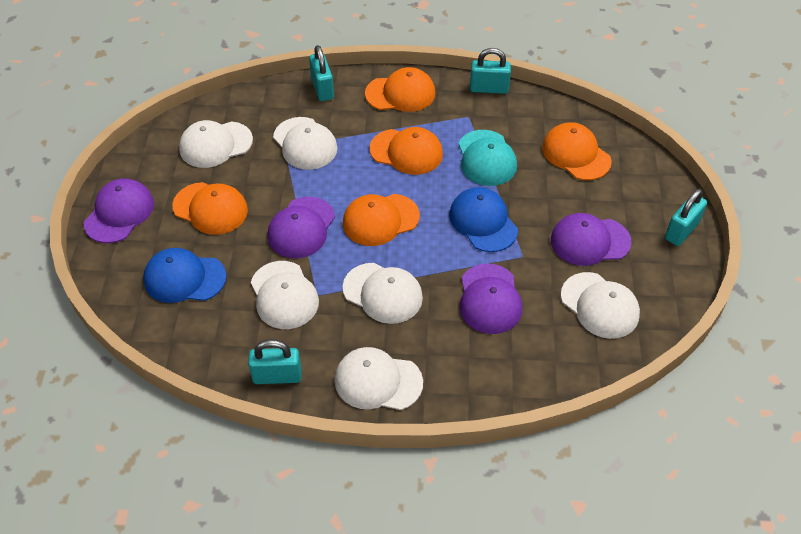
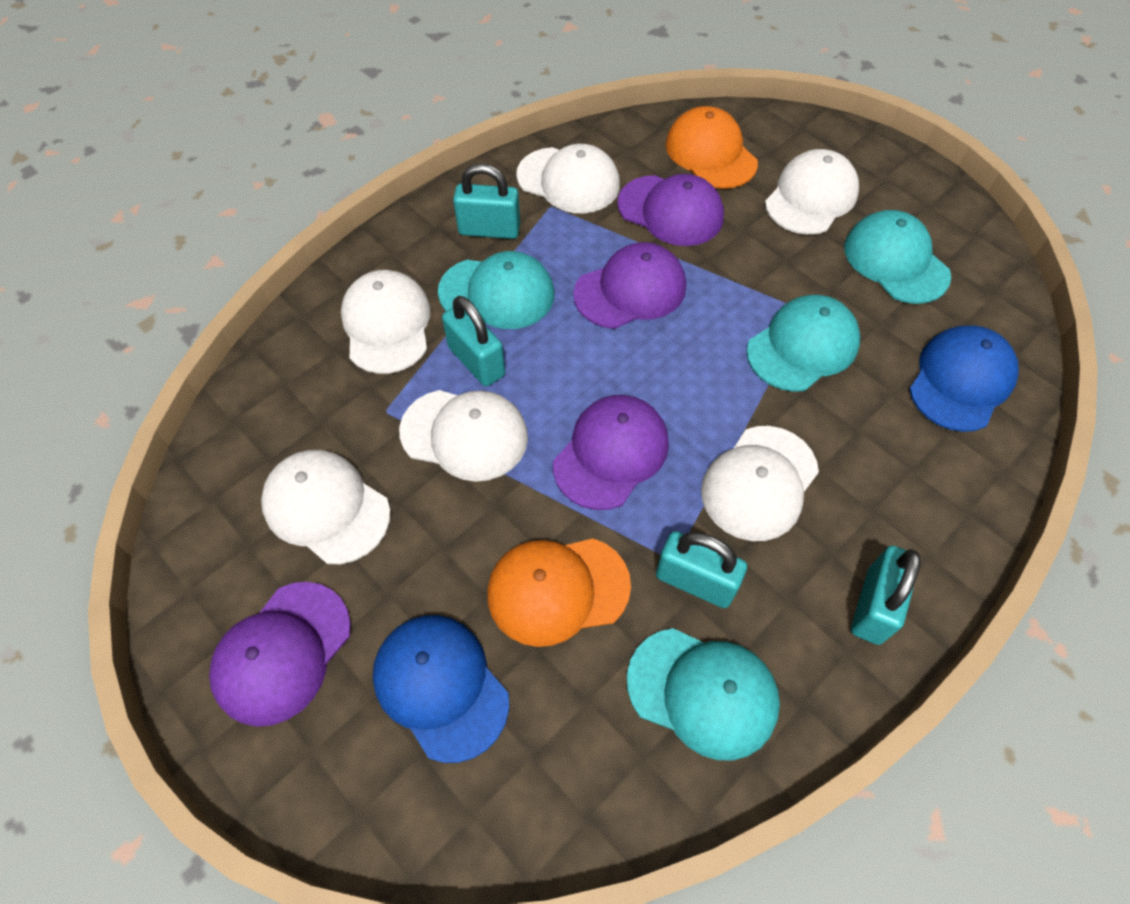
orange cap: 5 -> 2
turquoise cap: 1 -> 4

